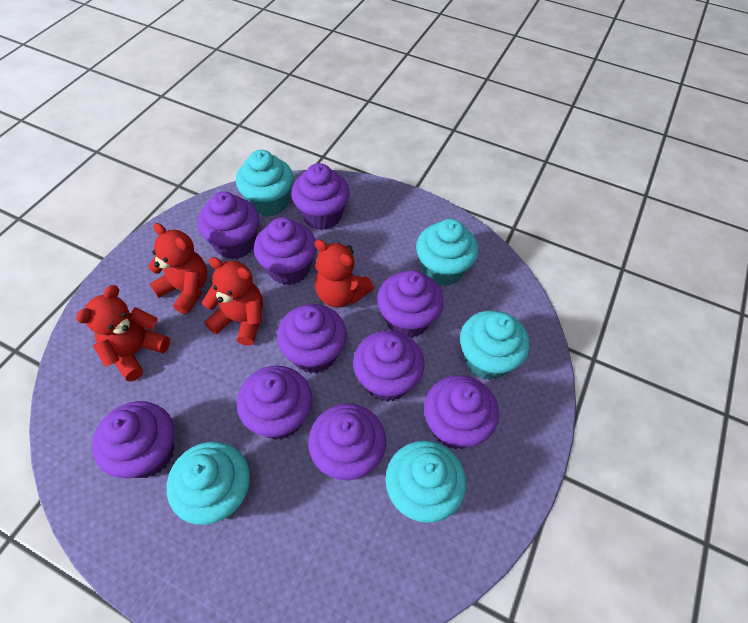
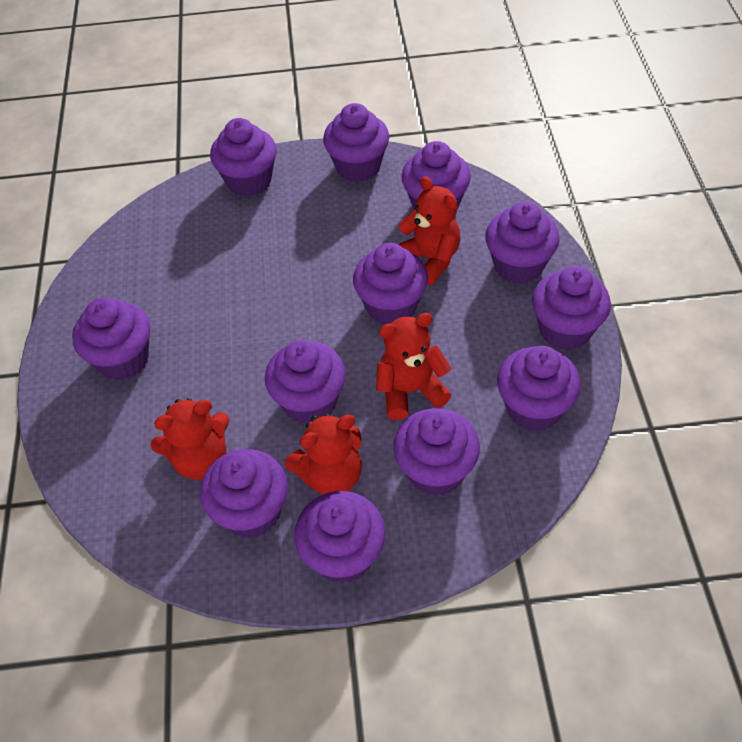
purple cupcake: 10 -> 12
turquoise cupcake: 5 -> 0

